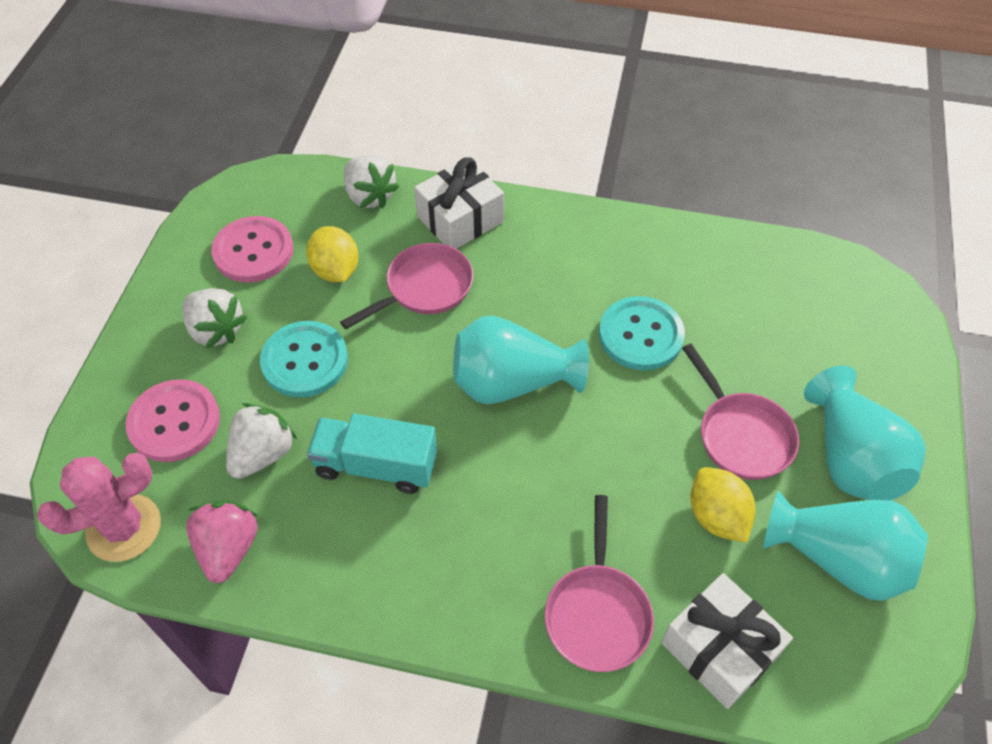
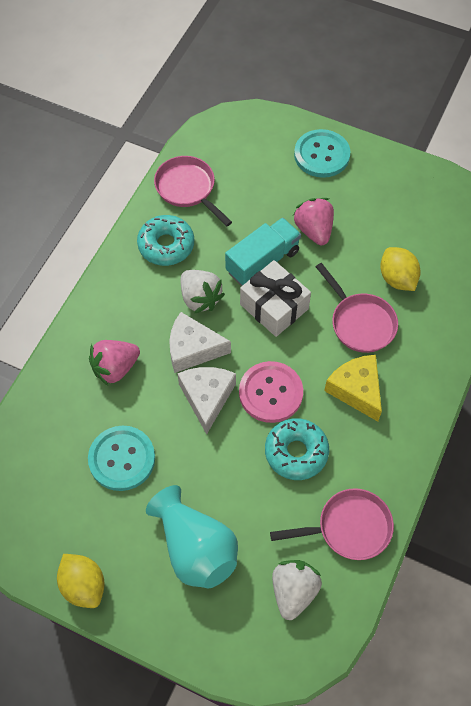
pink button: 2 -> 1
pink cactus: 1 -> 0
pink strawberry: 1 -> 2
turquoise donut: 0 -> 2
turquoise vase: 3 -> 1
white cheese: 0 -> 2
white gift: 2 -> 1
white strawberry: 3 -> 2
yellow cheese: 0 -> 1

